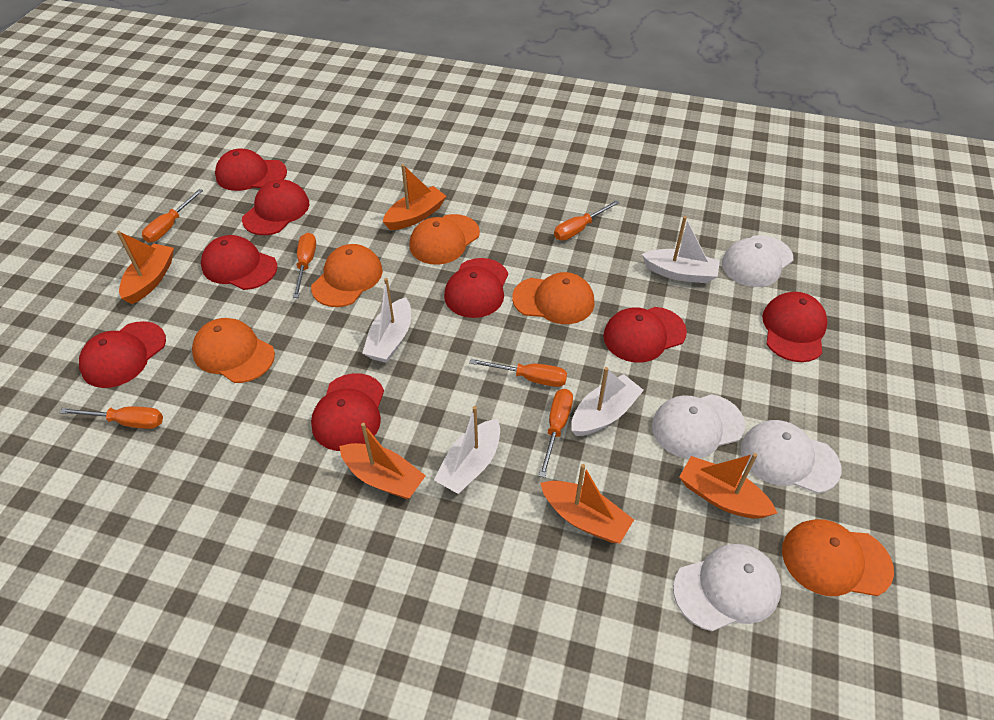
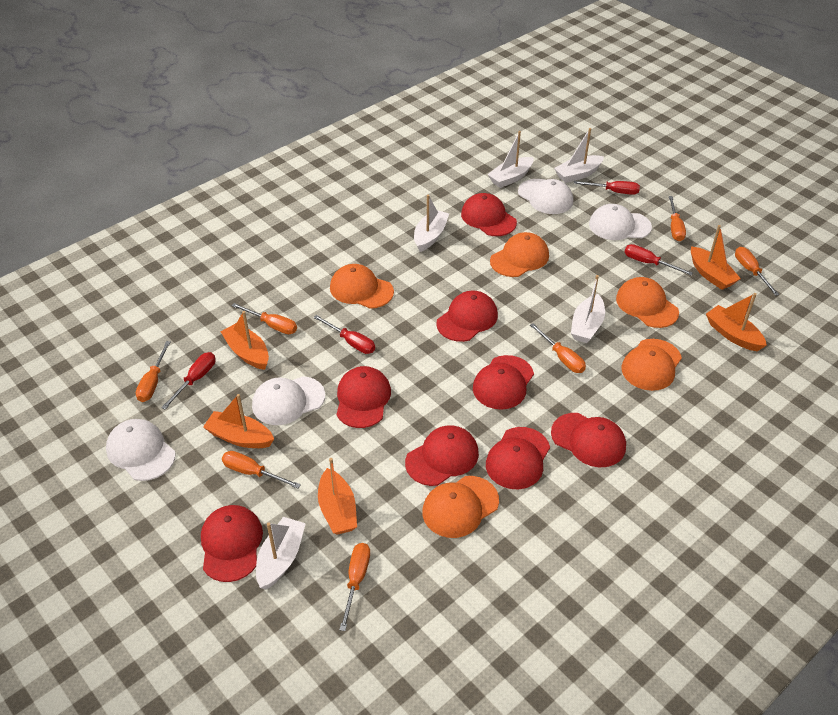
orange screwdriver: 6 -> 7
red screwdriver: 0 -> 4
white boat: 4 -> 5

